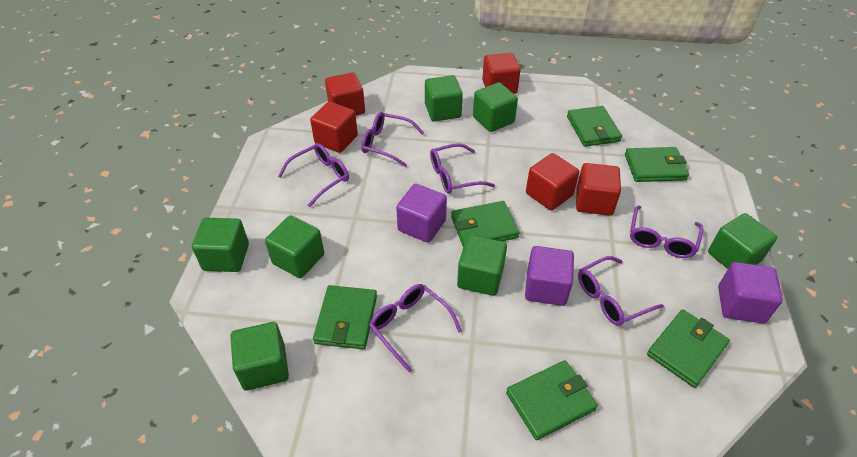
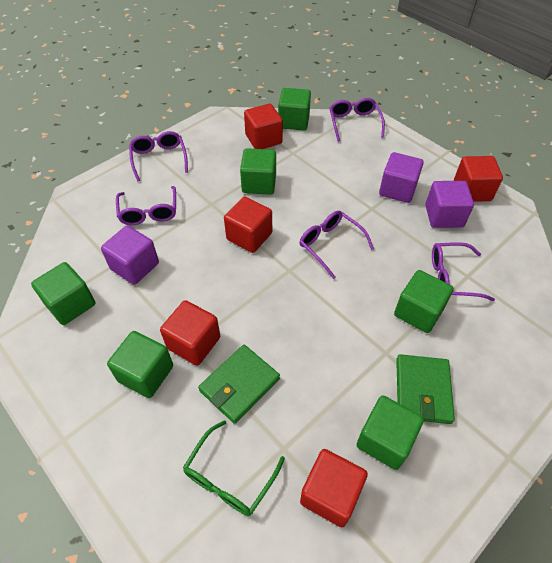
green cube: 7 -> 6
green glasses: 0 -> 1
green wallet: 6 -> 2
purple glasses: 6 -> 5

